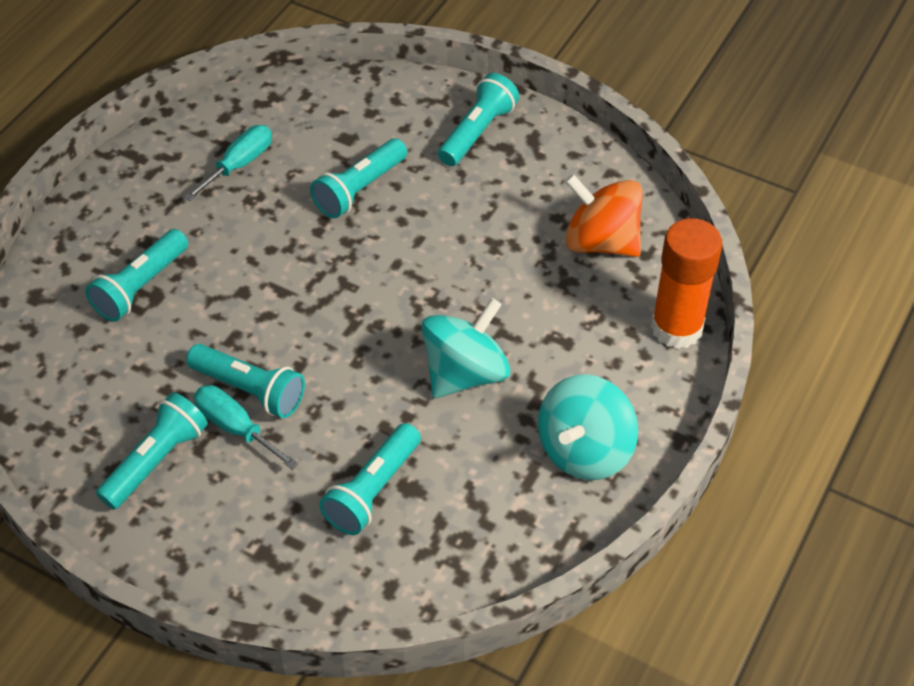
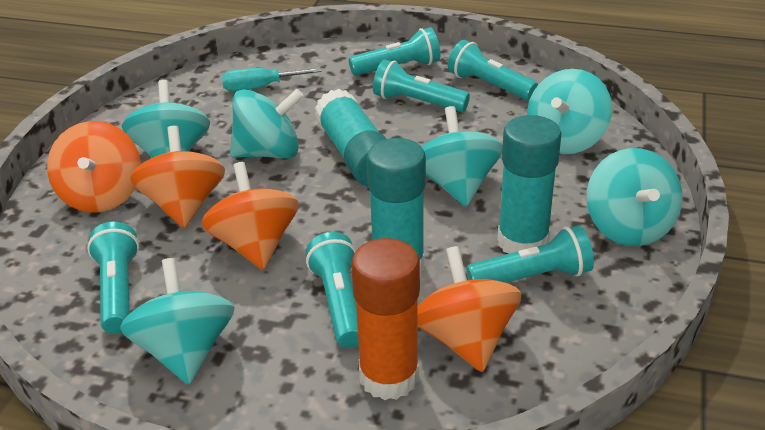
orange spinning top: 1 -> 4
turquoise glue stick: 0 -> 3
turquoise screwdriver: 2 -> 1
turquoise spinning top: 2 -> 6

